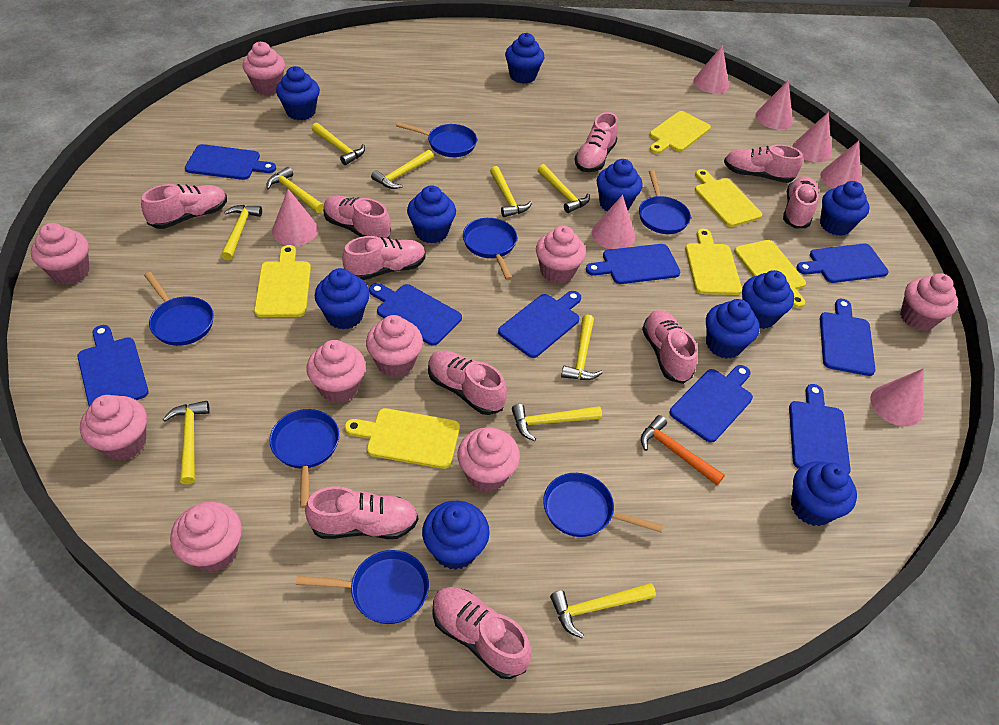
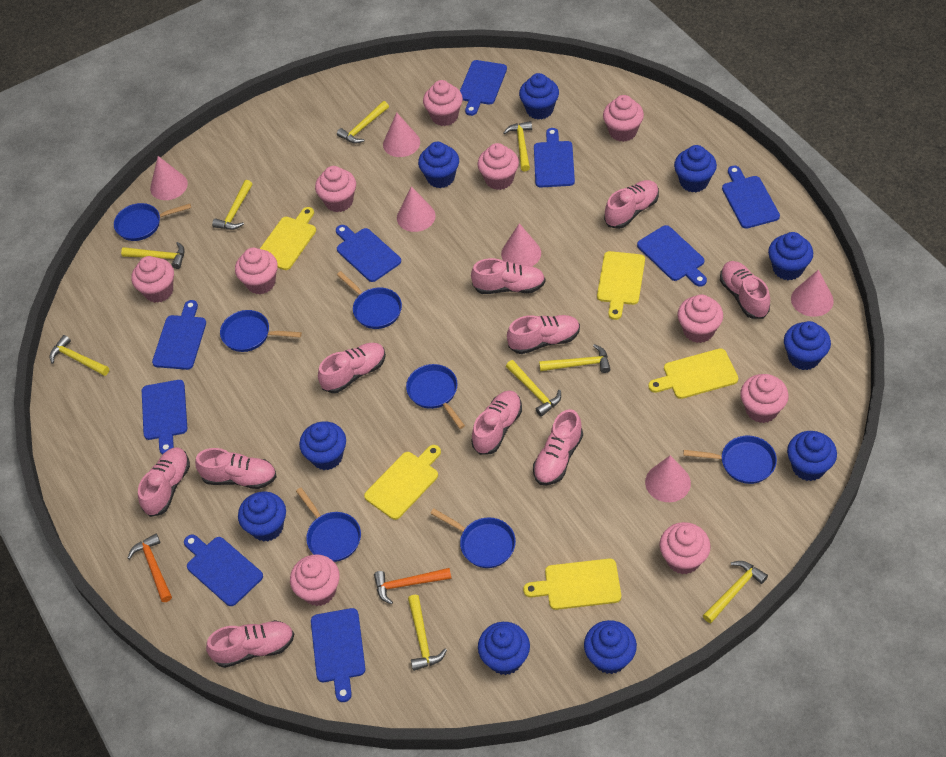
orange hammer: 1 -> 2
pink cone: 7 -> 6
pink cupcake: 9 -> 10
yellow cutting board: 6 -> 5
yellow hammer: 10 -> 9

